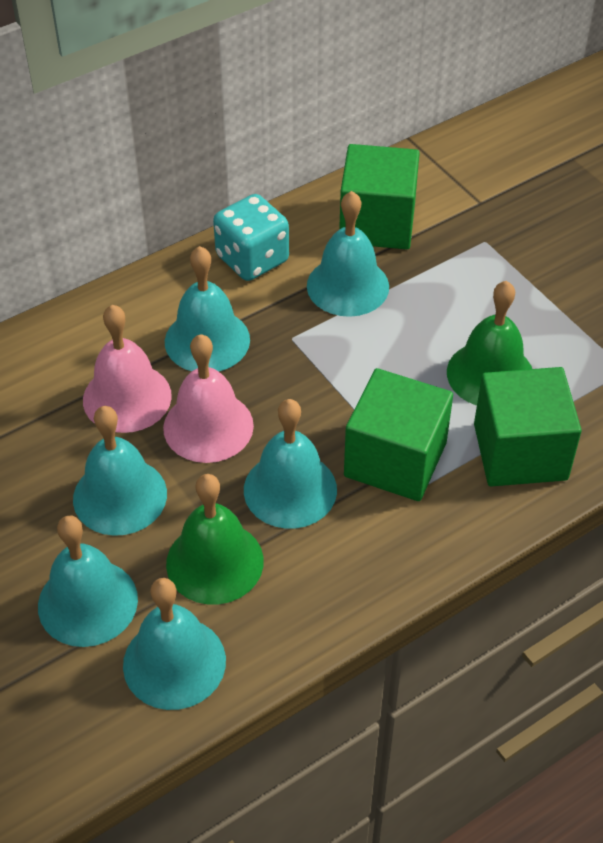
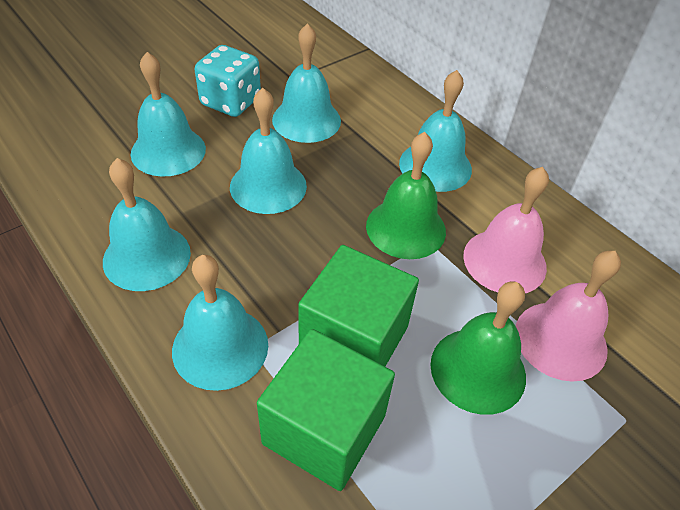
green cube: 3 -> 2

